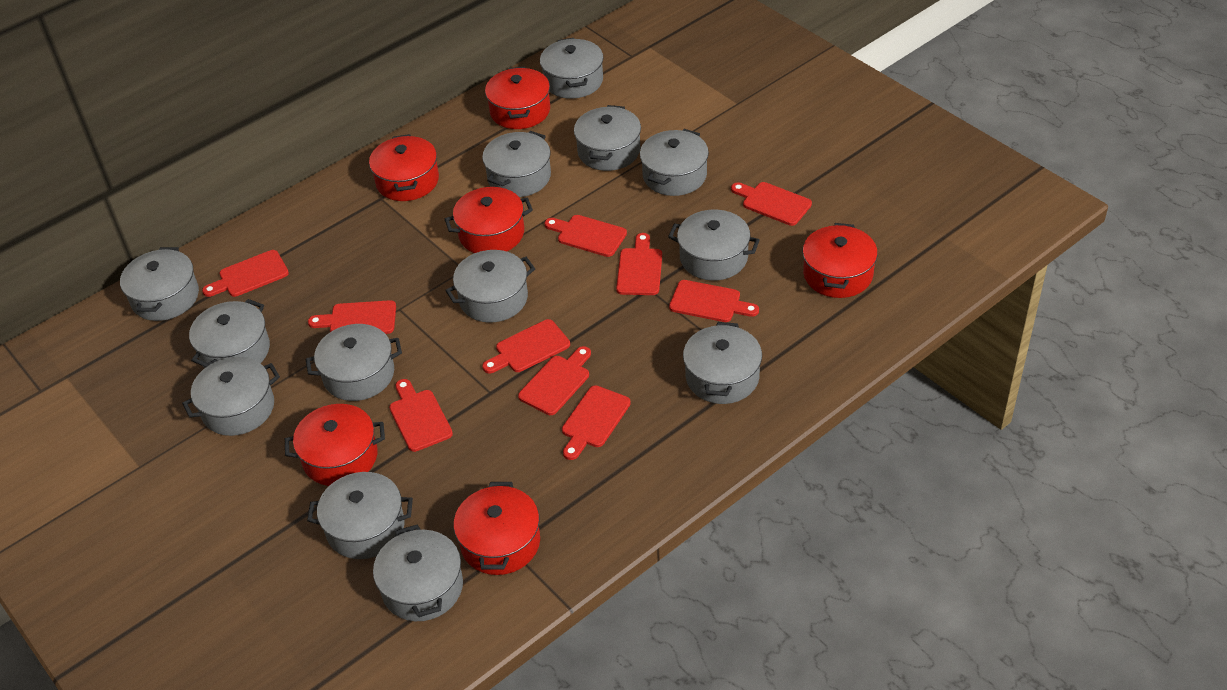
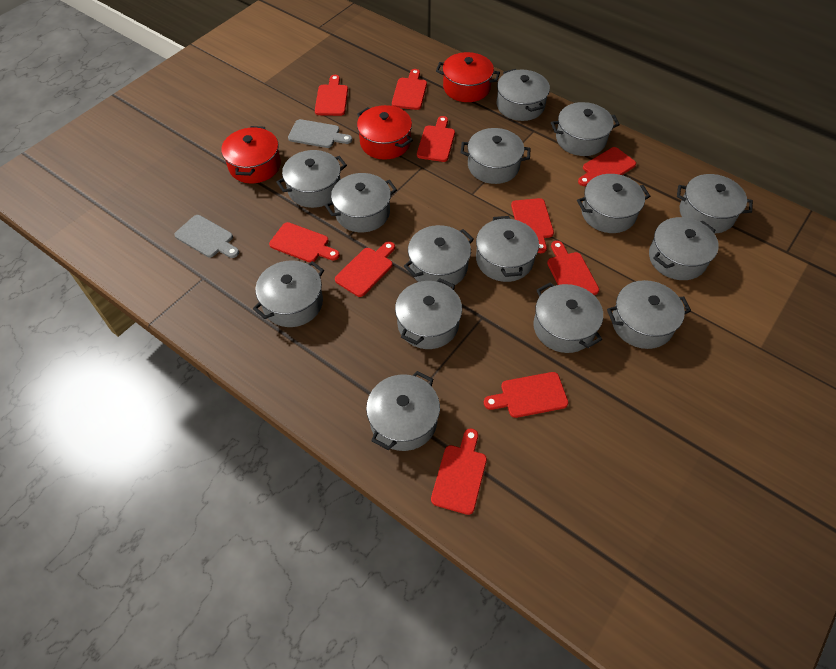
grey cutting board: 0 -> 2
grey pot: 13 -> 15
red pot: 6 -> 3

